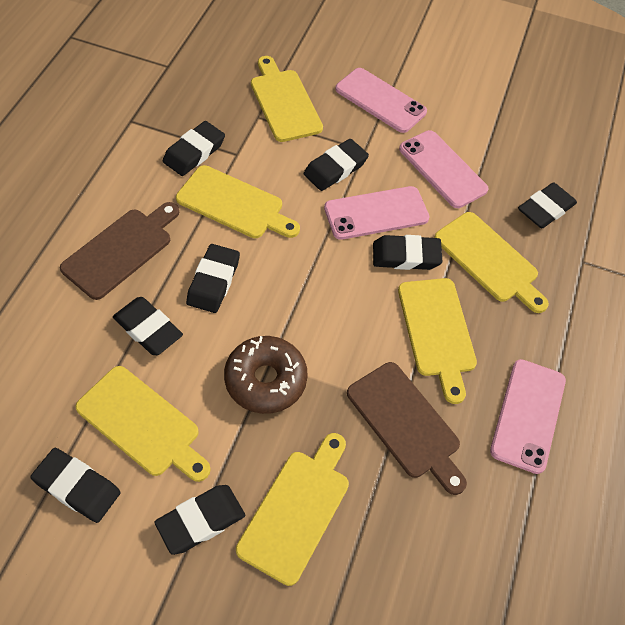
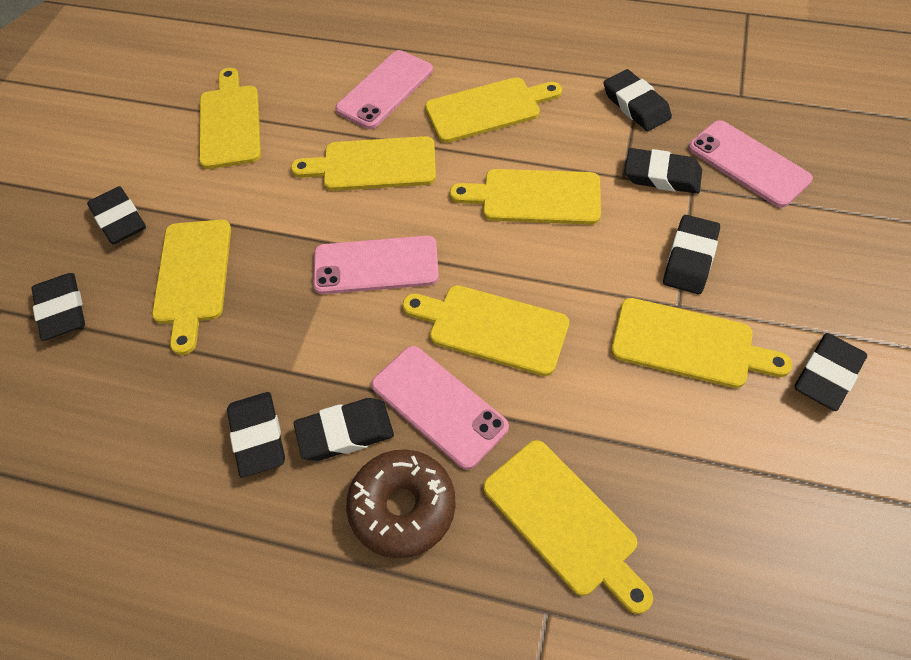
brown cutting board: 2 -> 0
yellow cutting board: 6 -> 8

